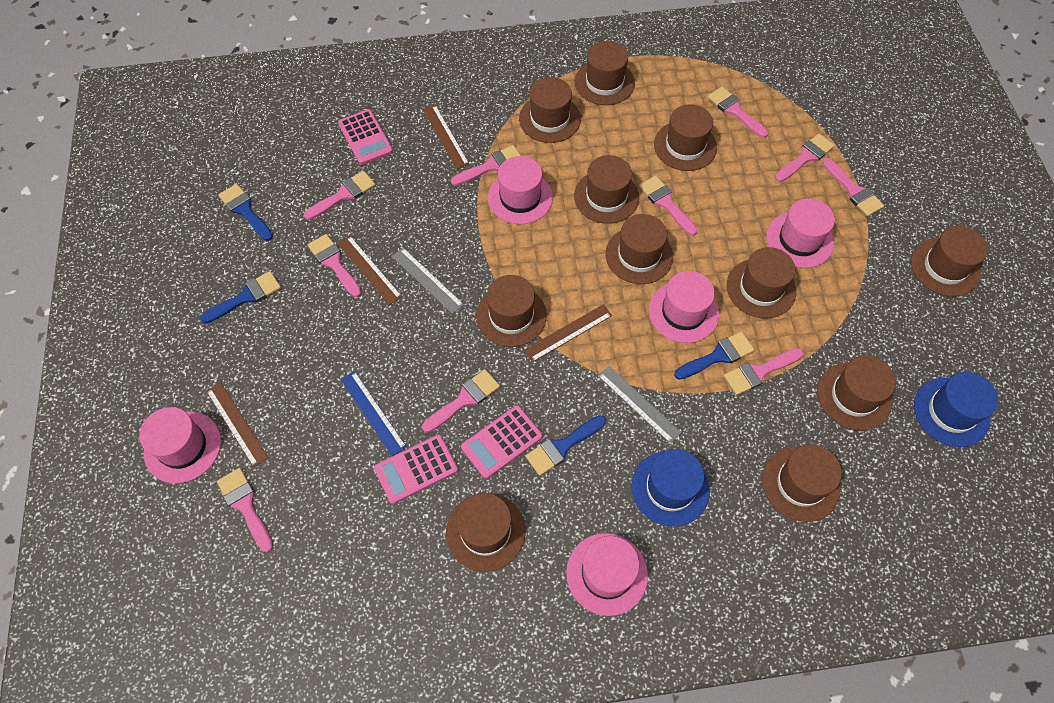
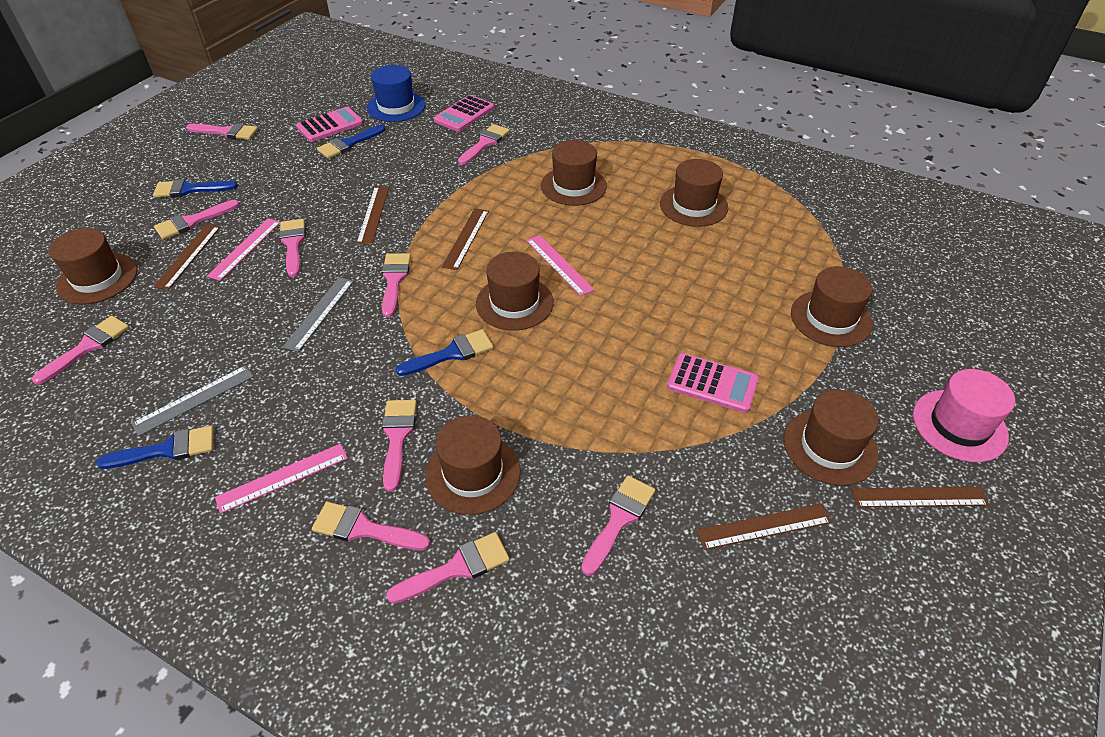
blue hat: 2 -> 1
blue ruler: 1 -> 0
brown hat: 11 -> 7
brown ruler: 4 -> 5
pink hat: 5 -> 1
pink ruler: 0 -> 3

